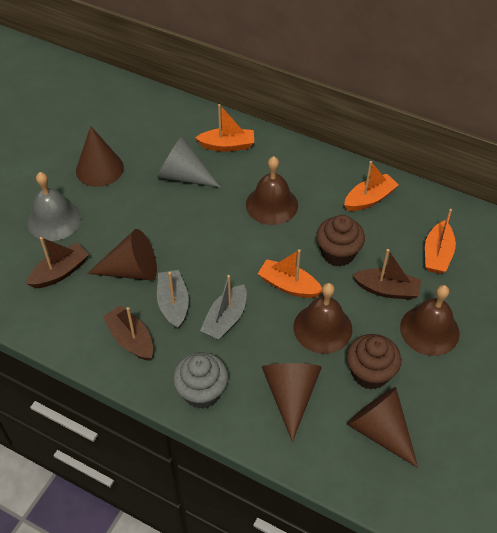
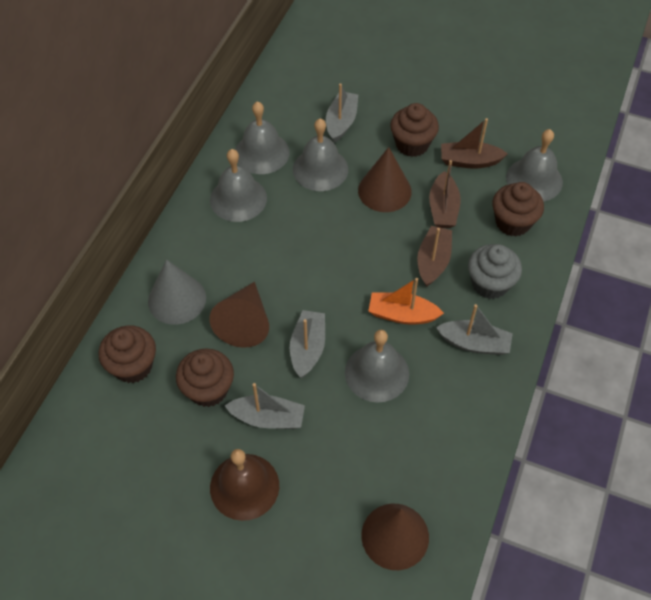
brown bell: 3 -> 1
brown cone: 4 -> 3
brown cupcake: 2 -> 4
grey bell: 1 -> 5
grey boat: 2 -> 4
orange boat: 4 -> 1

